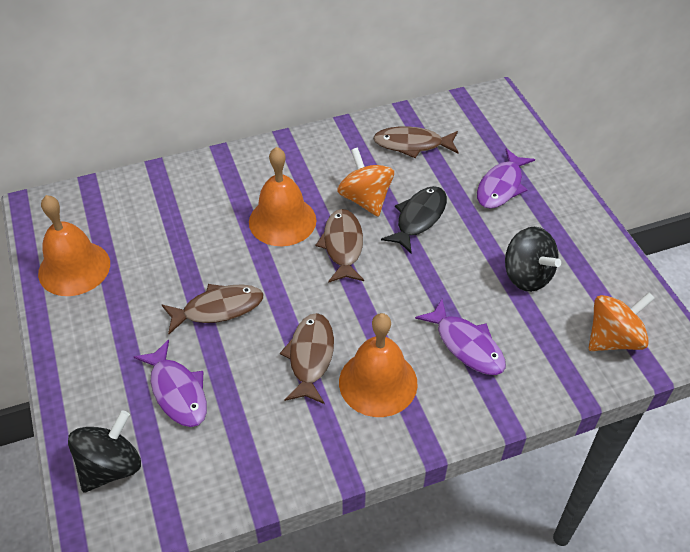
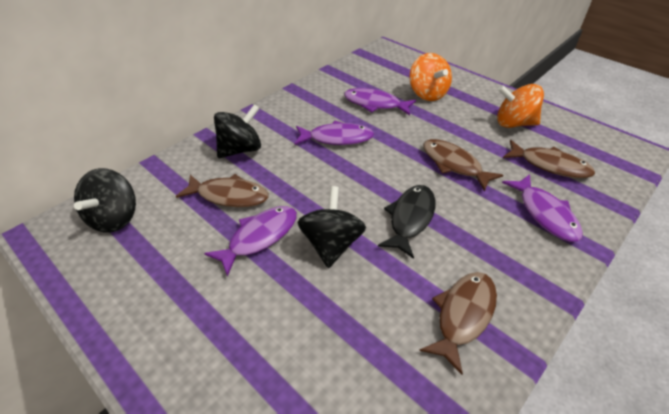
black spinning top: 2 -> 3
orange bell: 3 -> 0
purple fish: 3 -> 4

